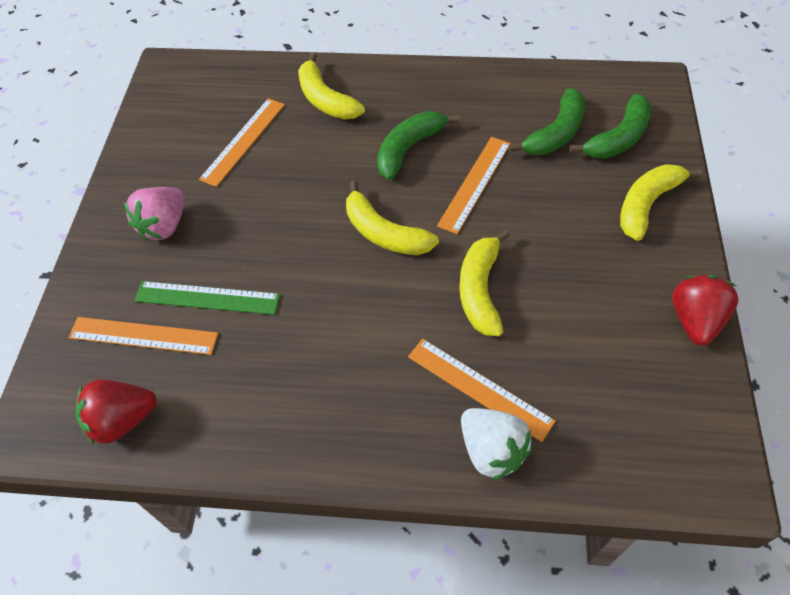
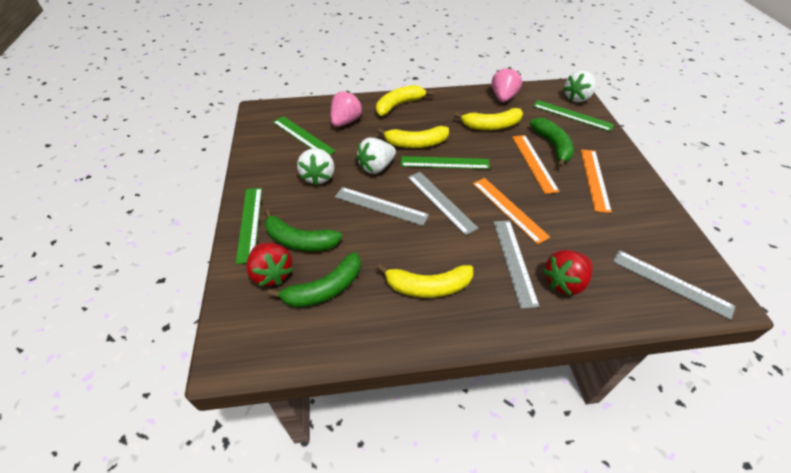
green ruler: 1 -> 4
grey ruler: 0 -> 4
orange ruler: 4 -> 3
pink strawberry: 1 -> 2
white strawberry: 1 -> 3

